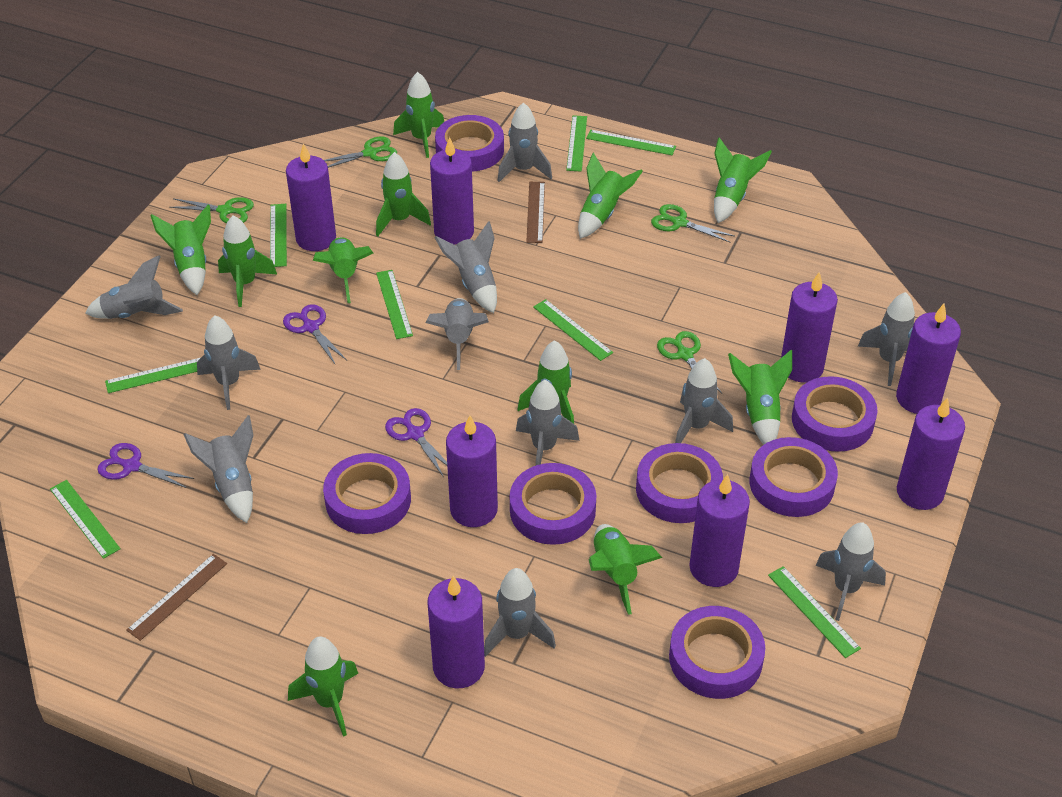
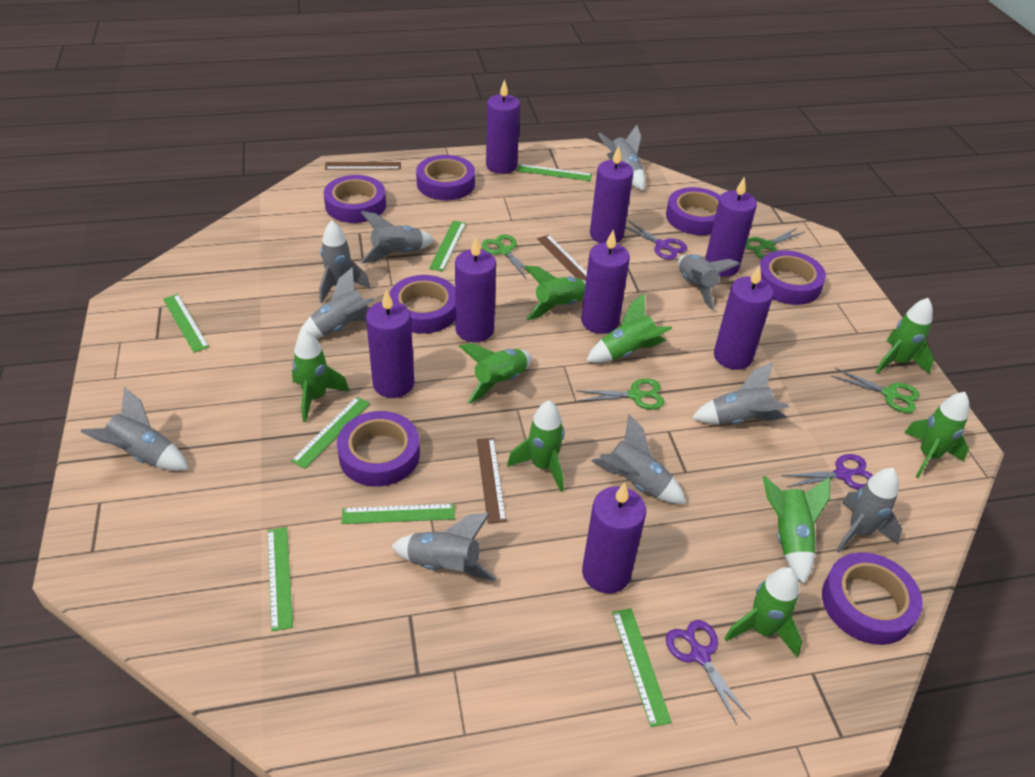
brown ruler: 2 -> 3
green rocket: 11 -> 9
green ruler: 8 -> 7
grey rocket: 11 -> 10

